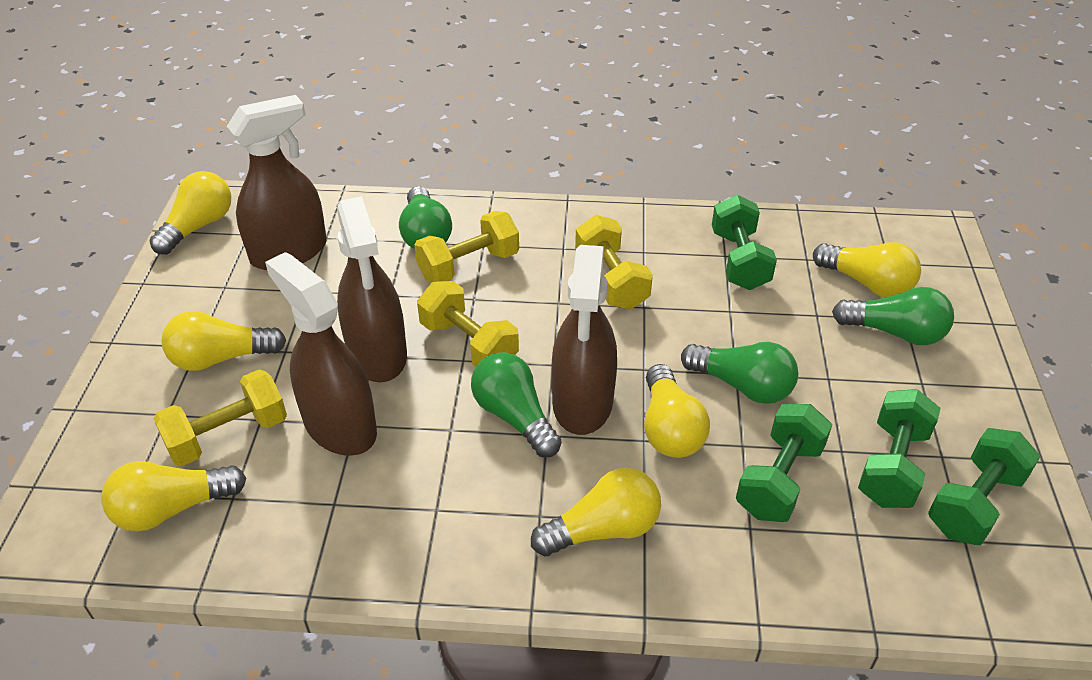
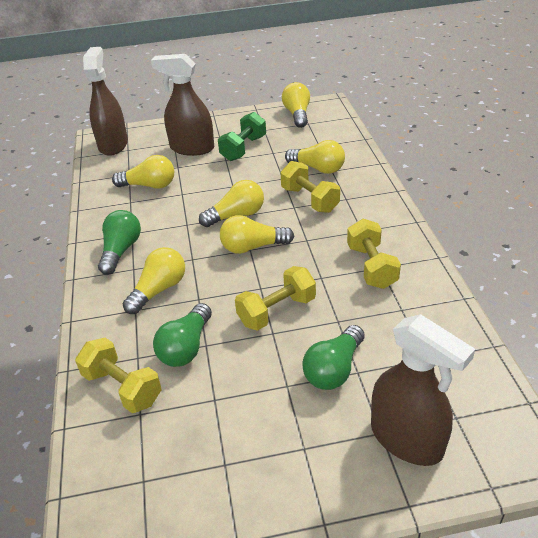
brown spray bottle: 4 -> 3
green dumbbell: 4 -> 1
green light bulb: 4 -> 3

